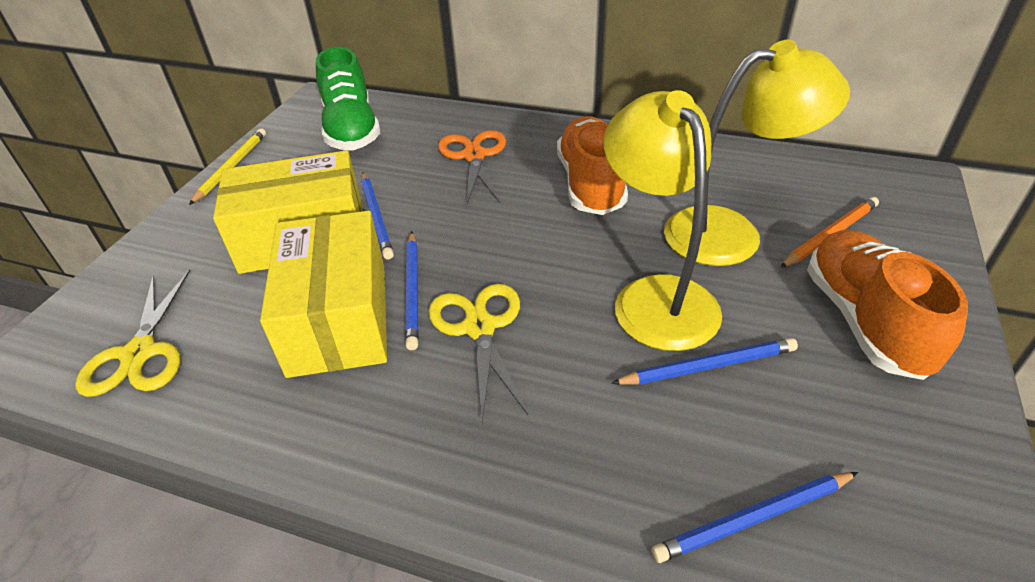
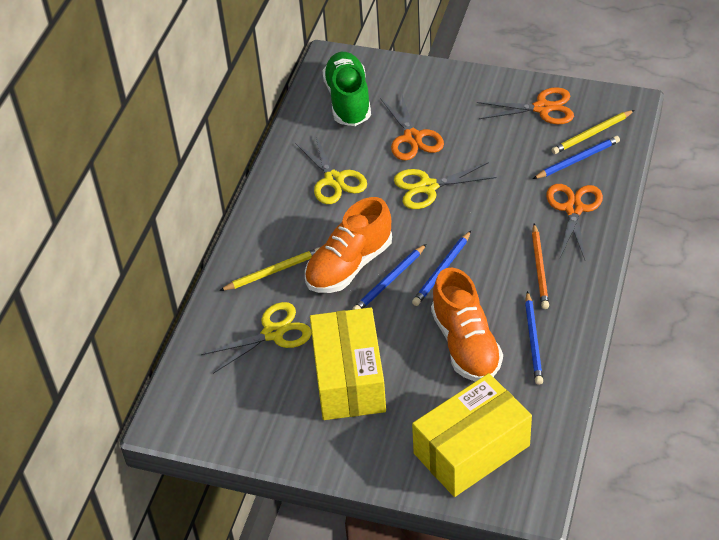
orange scissors: 1 -> 3
yellow lamp: 2 -> 0
yellow pencil: 1 -> 2
yellow scissors: 2 -> 3

